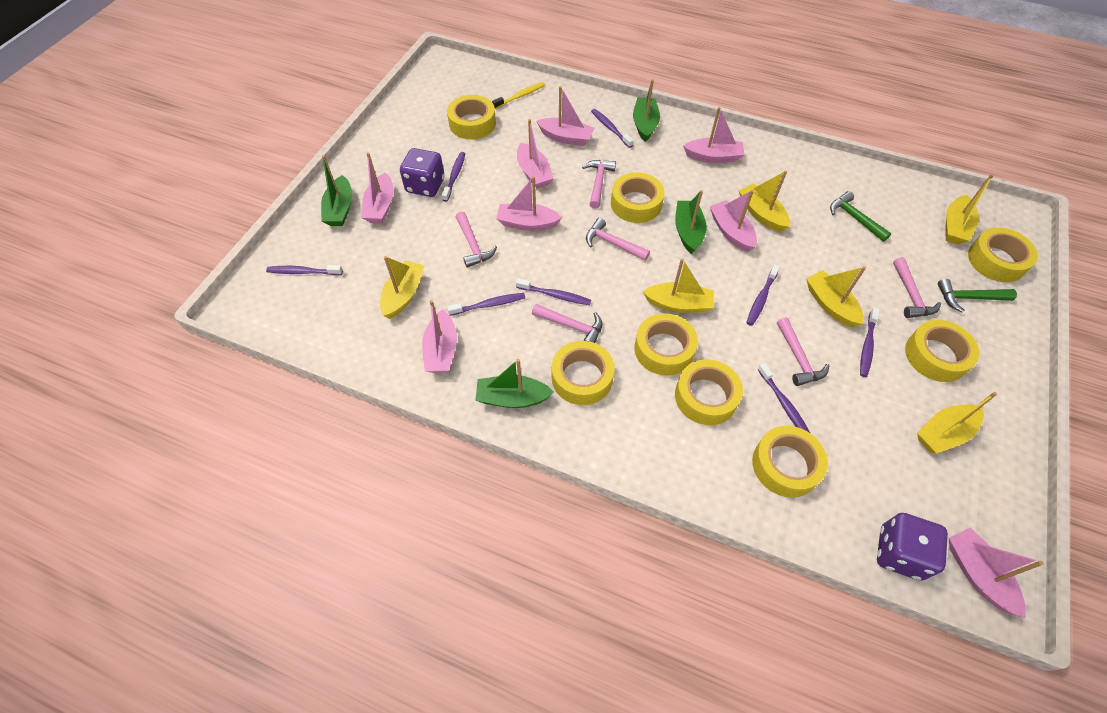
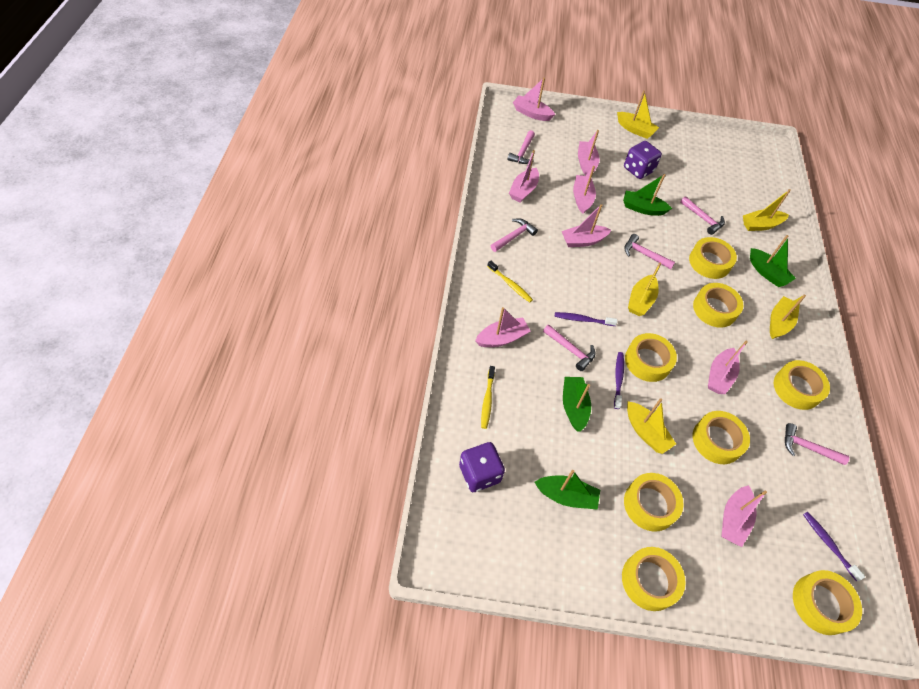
green hammer: 2 -> 0
purple toothbrush: 8 -> 3
yellow boat: 6 -> 5
yellow toothbrush: 1 -> 2

